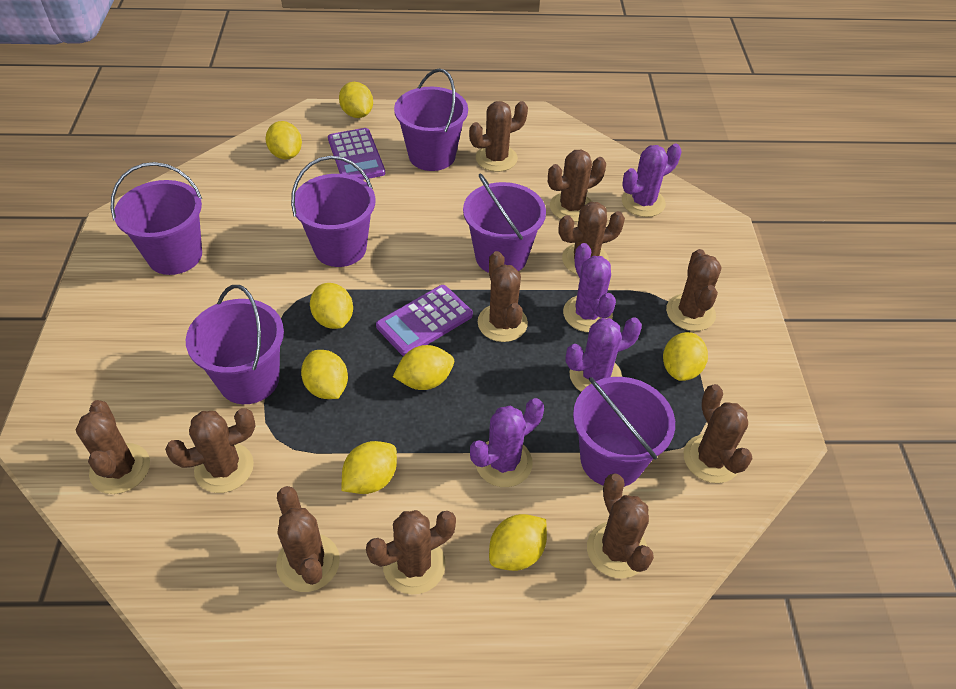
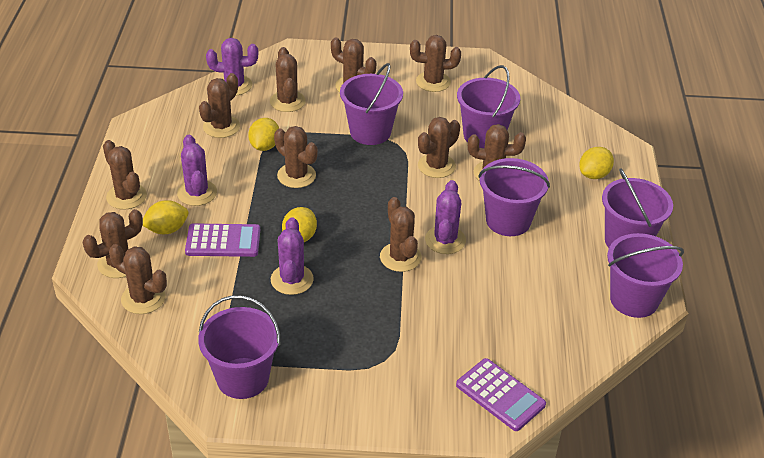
yellow lemon: 8 -> 4

